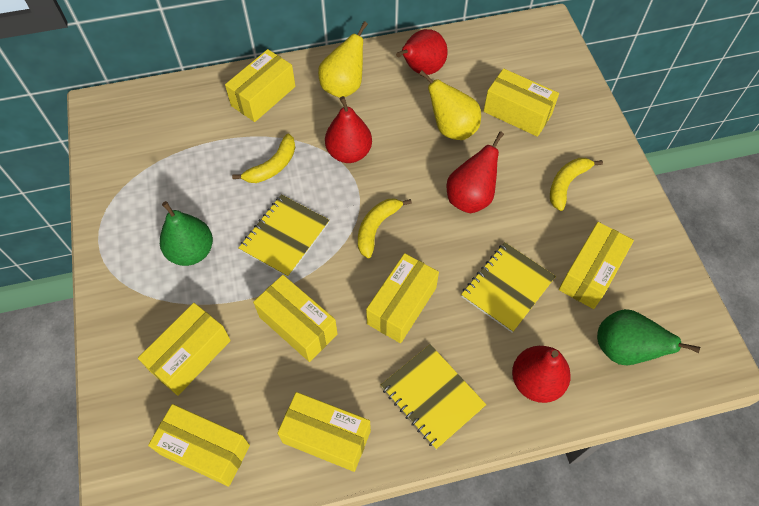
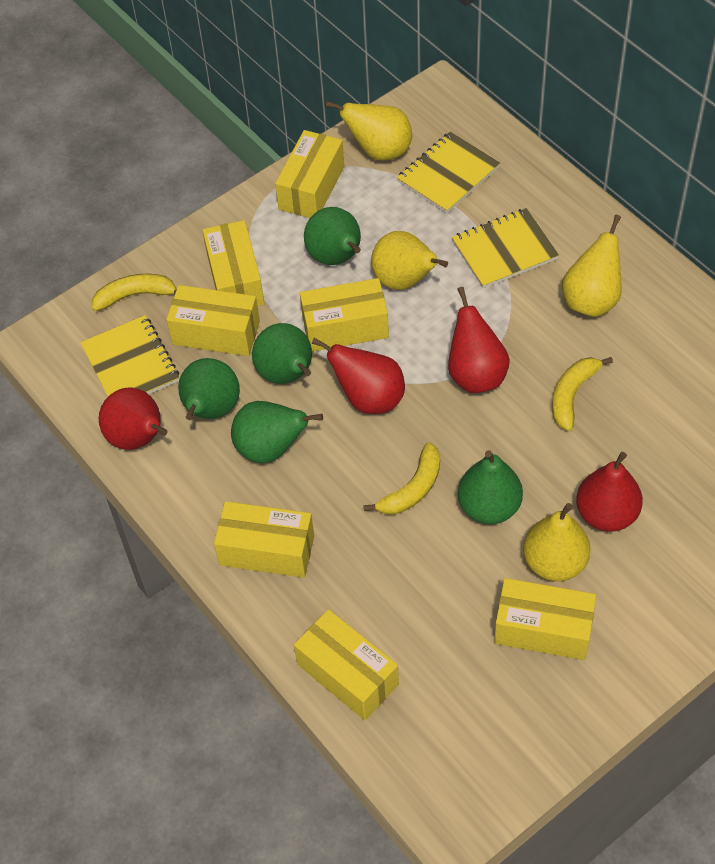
green pear: 2 -> 5
yellow box: 8 -> 7
yellow pear: 2 -> 4

